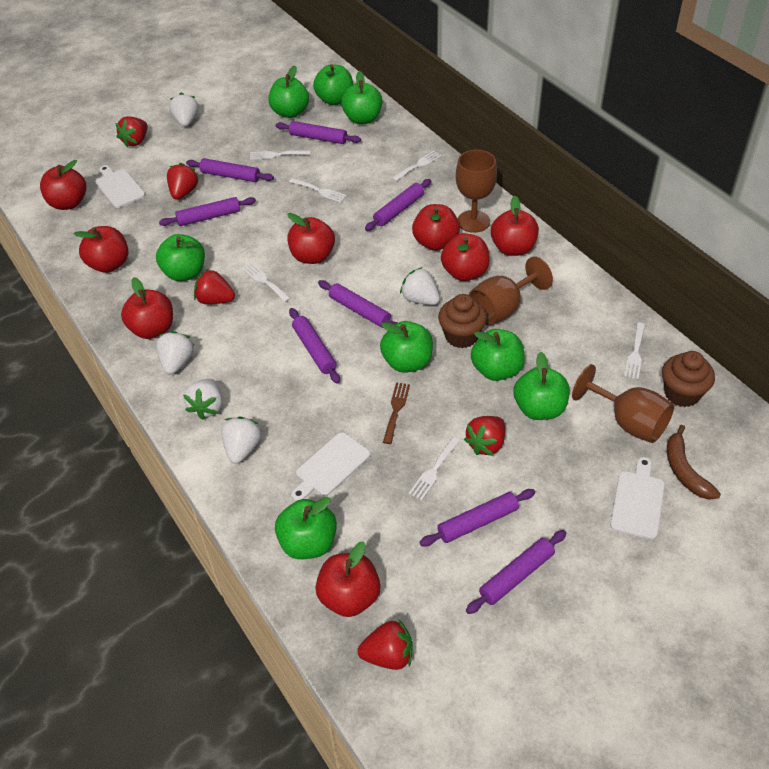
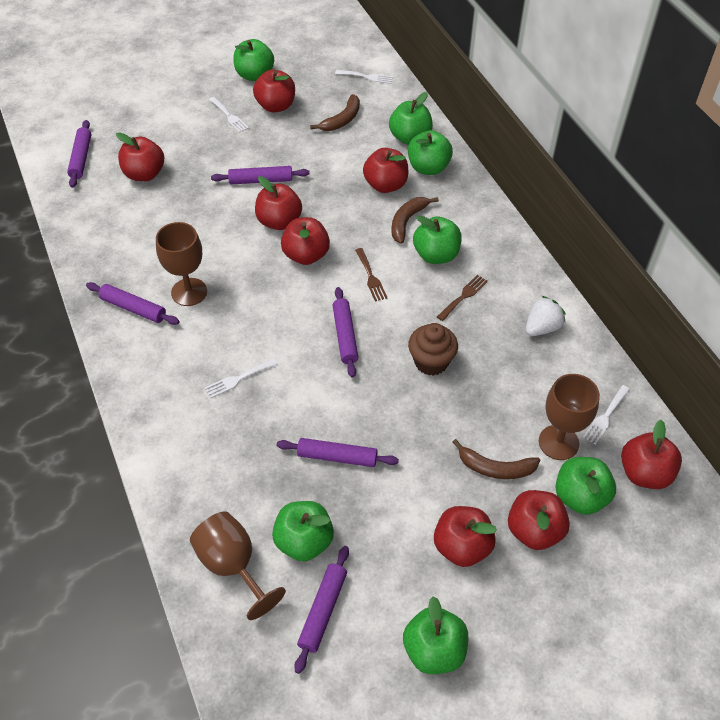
brown banana: 1 -> 3
brown cupcake: 2 -> 1
brown fork: 1 -> 2
green apple: 8 -> 7
purple rolling pin: 8 -> 6
red strawberry: 5 -> 0
white cutting board: 3 -> 0
white fork: 6 -> 4
white strawberry: 5 -> 1

